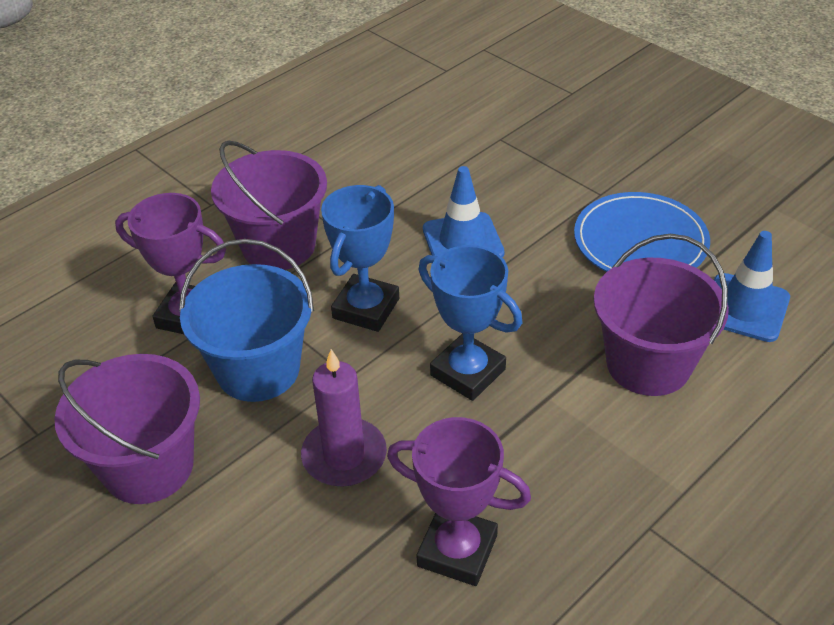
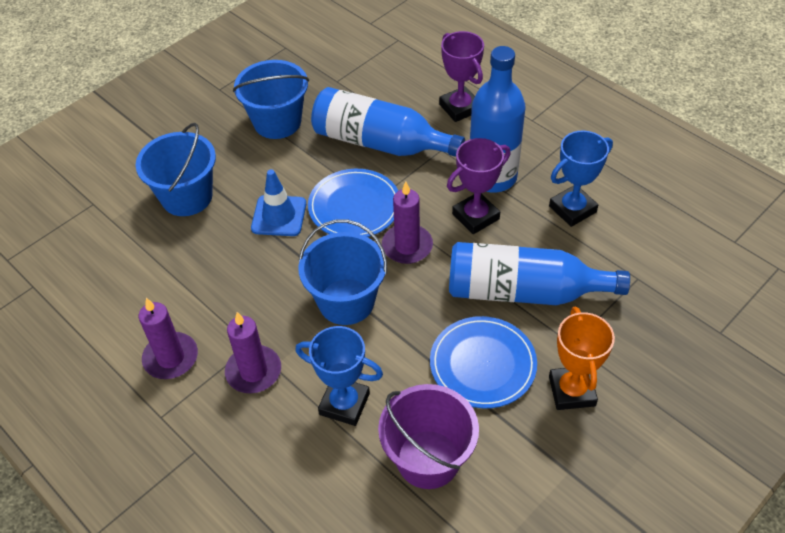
blue bottle: 0 -> 3
blue bucket: 1 -> 3
blue plate: 1 -> 2
blue traffic cone: 2 -> 1
orange trophy: 0 -> 1
purple bucket: 3 -> 1
purple candle: 1 -> 3

